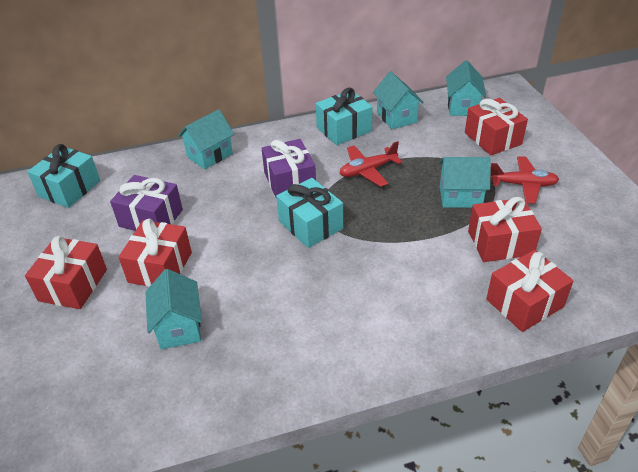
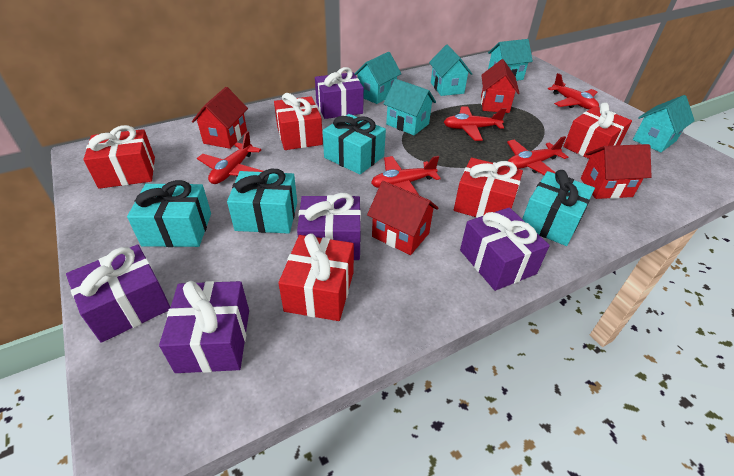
purple gift: 2 -> 5
red house: 0 -> 4
red plane: 2 -> 5
turquoise gift: 3 -> 4

